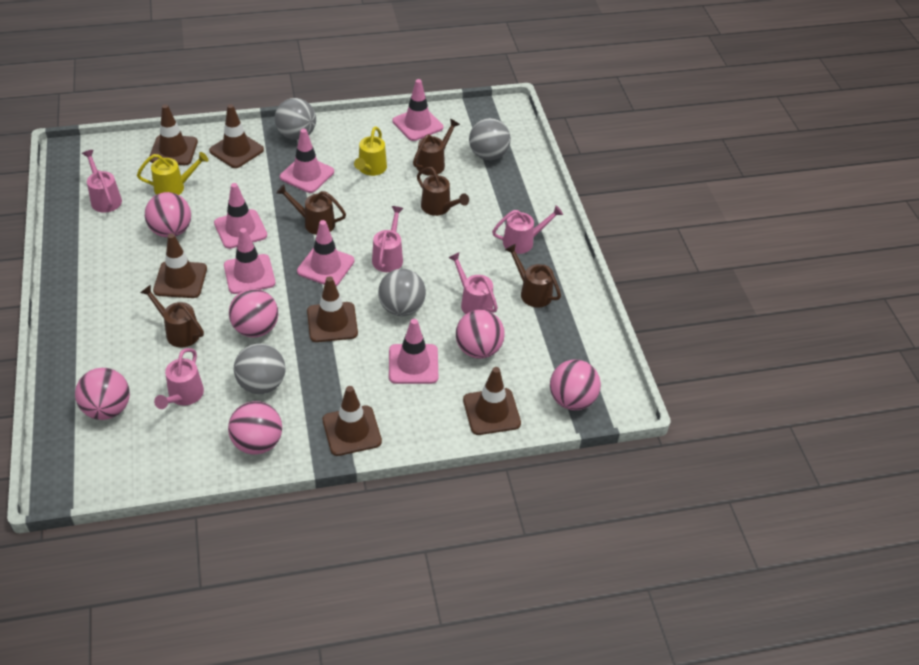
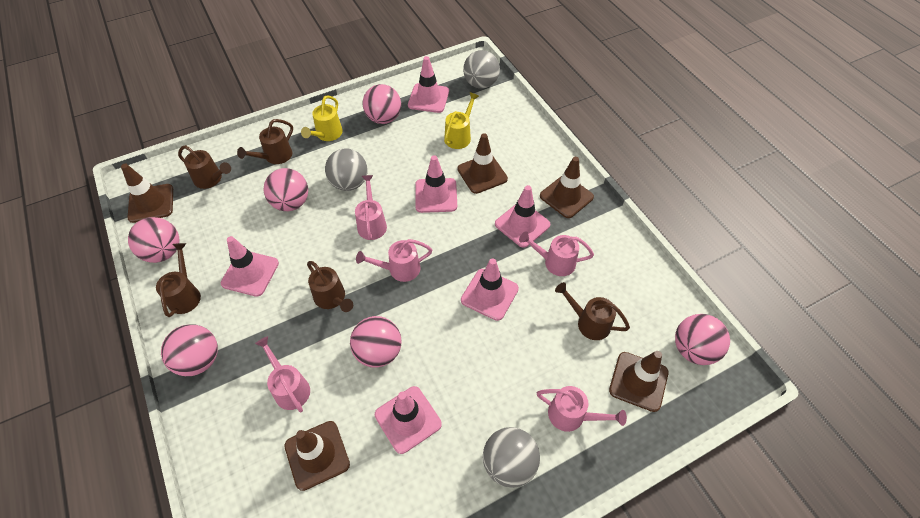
brown traffic cone: 6 -> 5
grey ball: 4 -> 3

